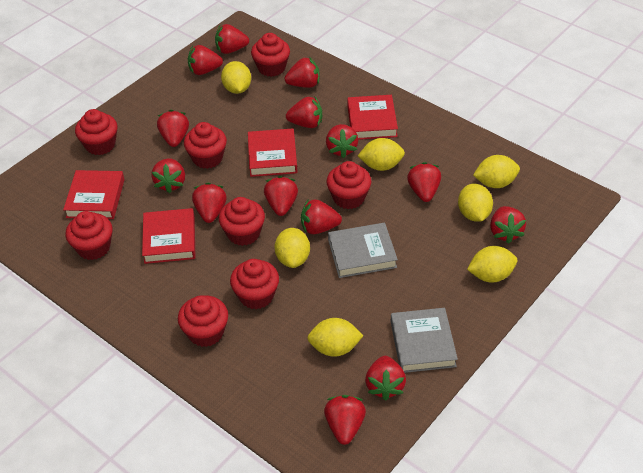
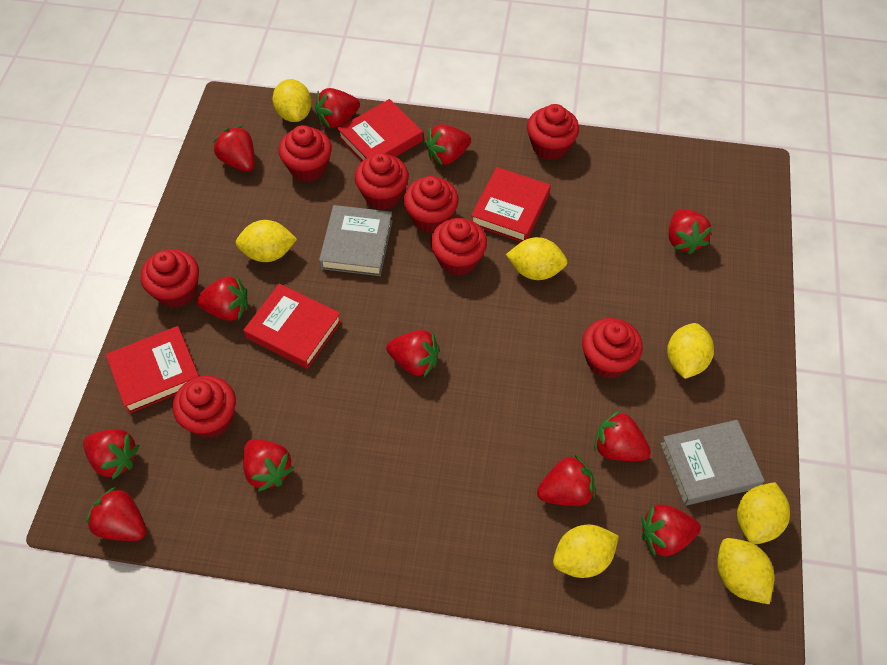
red strawberry: 14 -> 12

